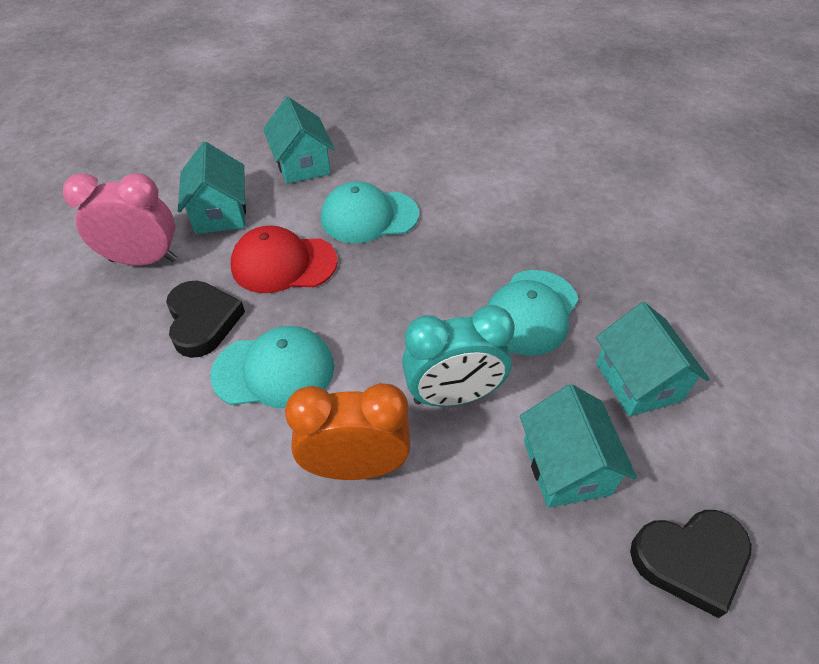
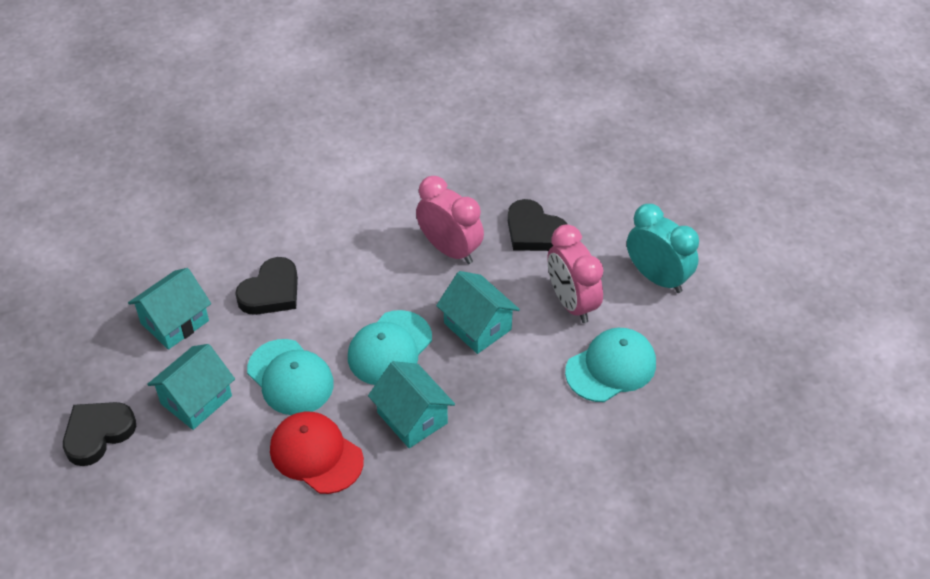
black heart: 2 -> 3
orange clock: 1 -> 0
pink clock: 1 -> 2

